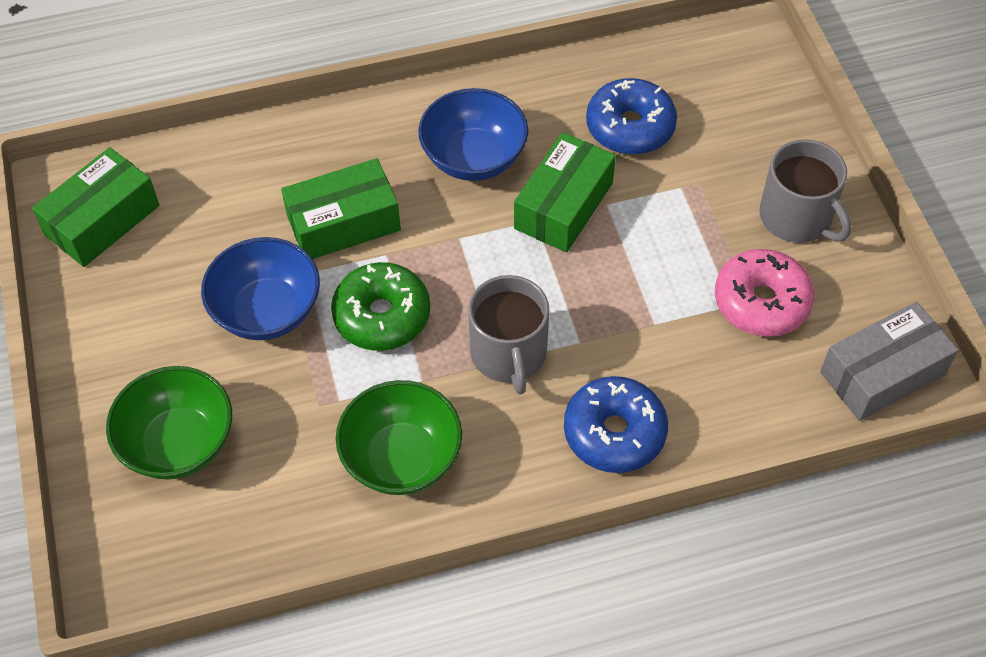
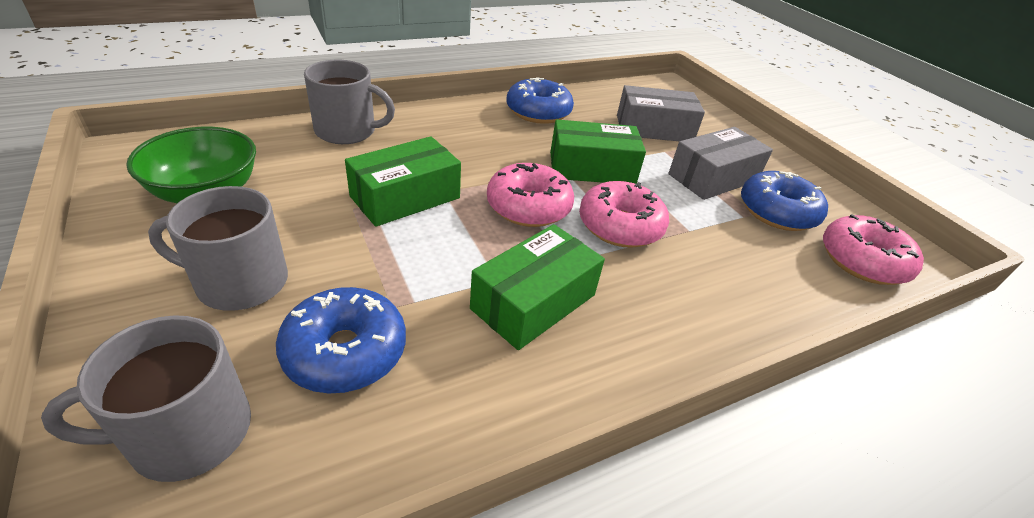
blue bowl: 2 -> 0
blue donut: 2 -> 3
green bowl: 2 -> 1
green donut: 1 -> 0
grey box: 1 -> 2
grey mug: 2 -> 3
pink donut: 1 -> 3

